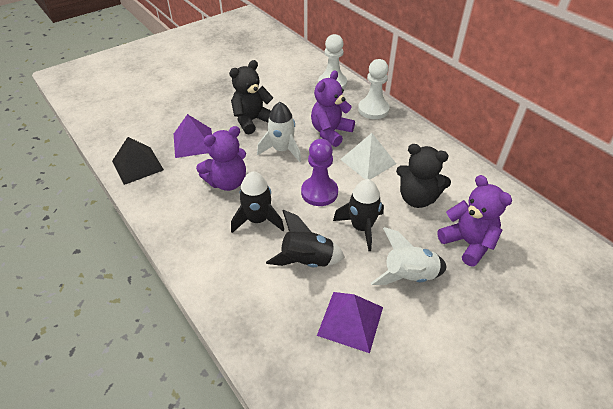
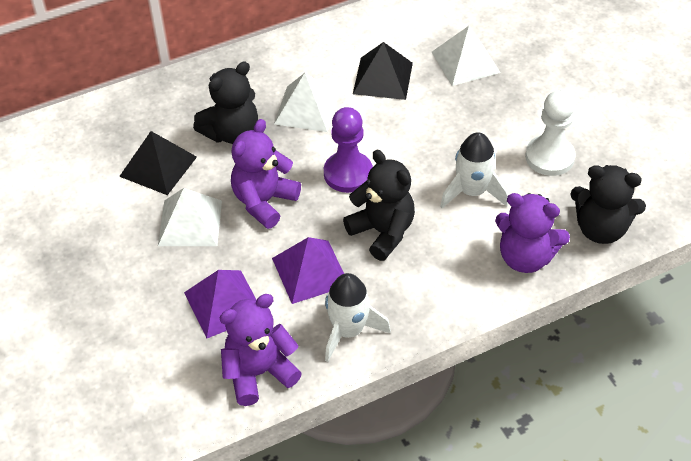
black pyramid: 1 -> 2
black rocket: 3 -> 0
black teddy bear: 2 -> 3
white pawn: 2 -> 1
white pyramid: 1 -> 3

